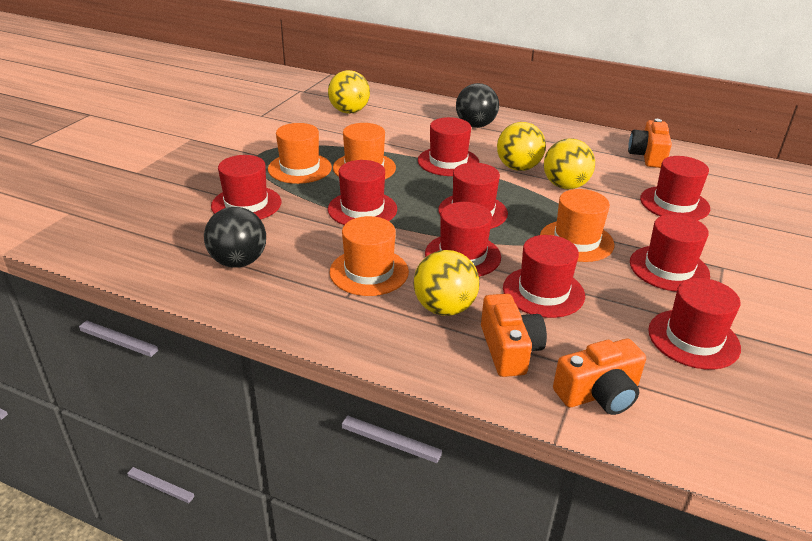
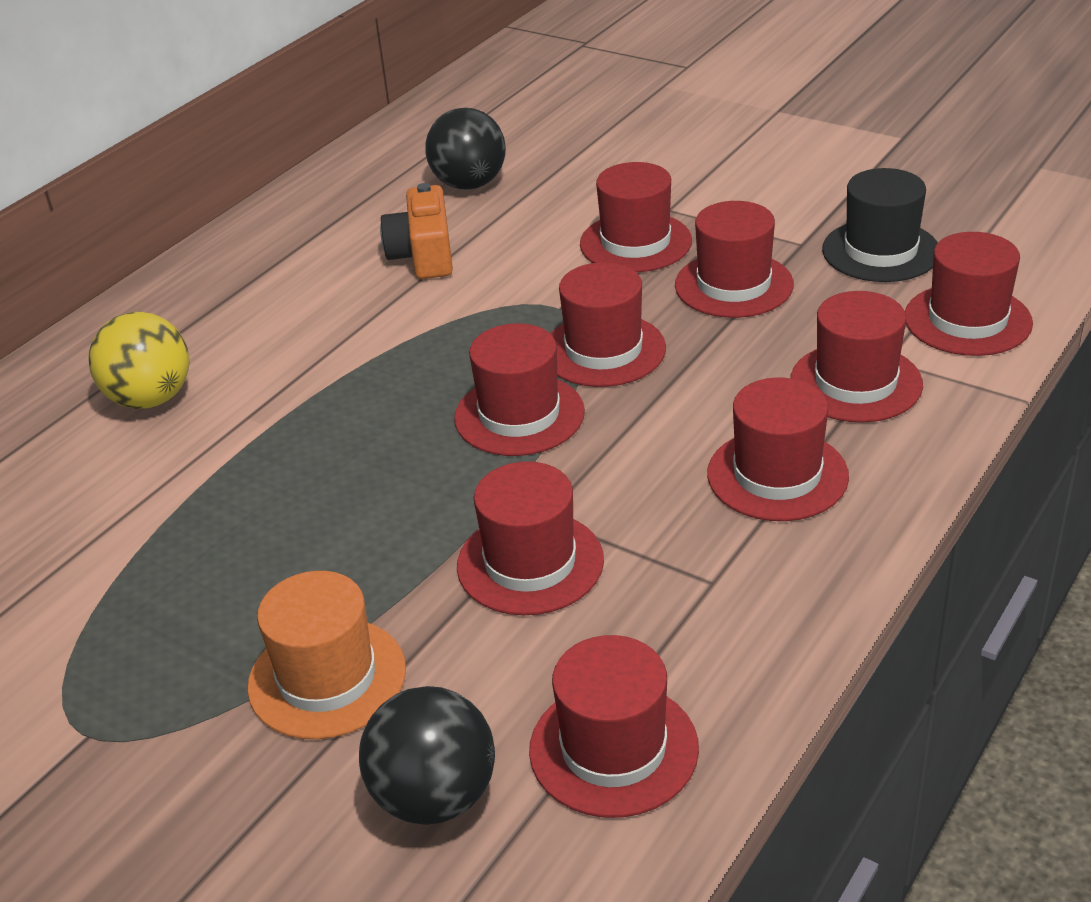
black hat: 0 -> 1
orange camera: 3 -> 1
orange hat: 4 -> 1
yellow ball: 4 -> 1

